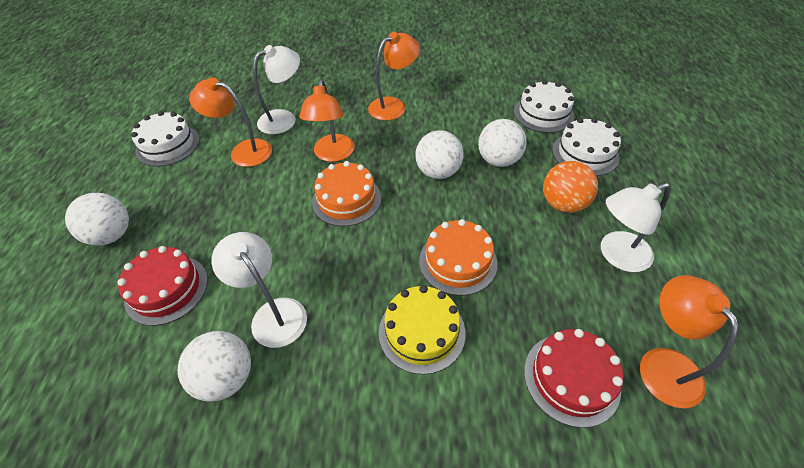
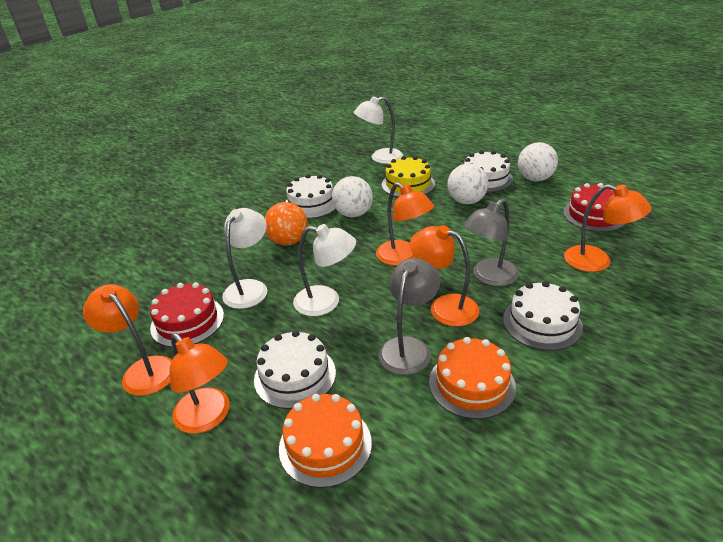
grey lamp: 0 -> 2
orange lamp: 4 -> 5
white ball: 4 -> 3
white cake: 3 -> 4

